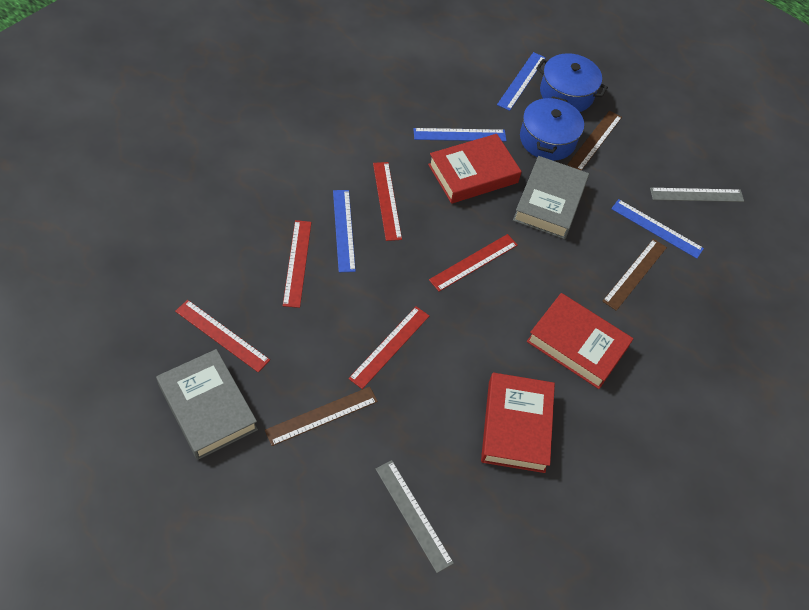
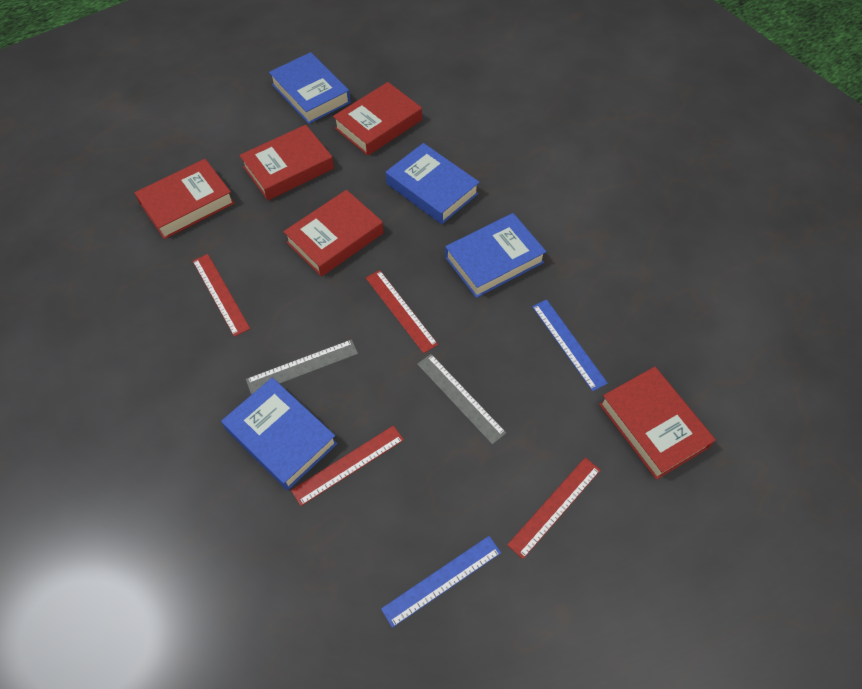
blue book: 0 -> 4
blue pot: 2 -> 0
blue ruler: 4 -> 2
brown ruler: 3 -> 0
grey book: 2 -> 0
red book: 3 -> 5
red ruler: 5 -> 4

